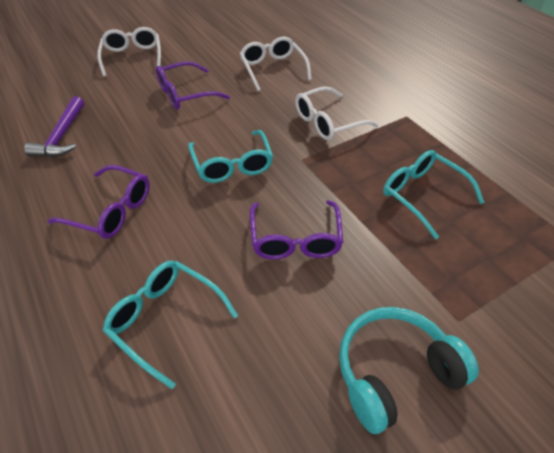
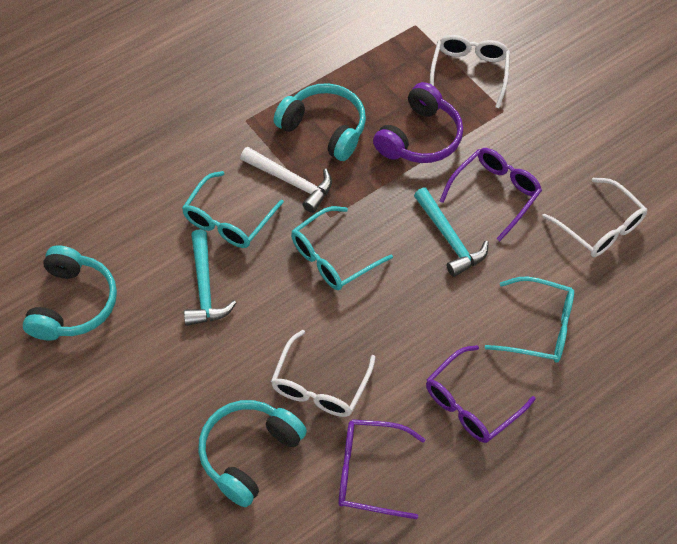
purple hammer: 1 -> 0
purple headphones: 0 -> 1
turquoise hammer: 0 -> 2
turquoise headphones: 1 -> 3
white hammer: 0 -> 1

